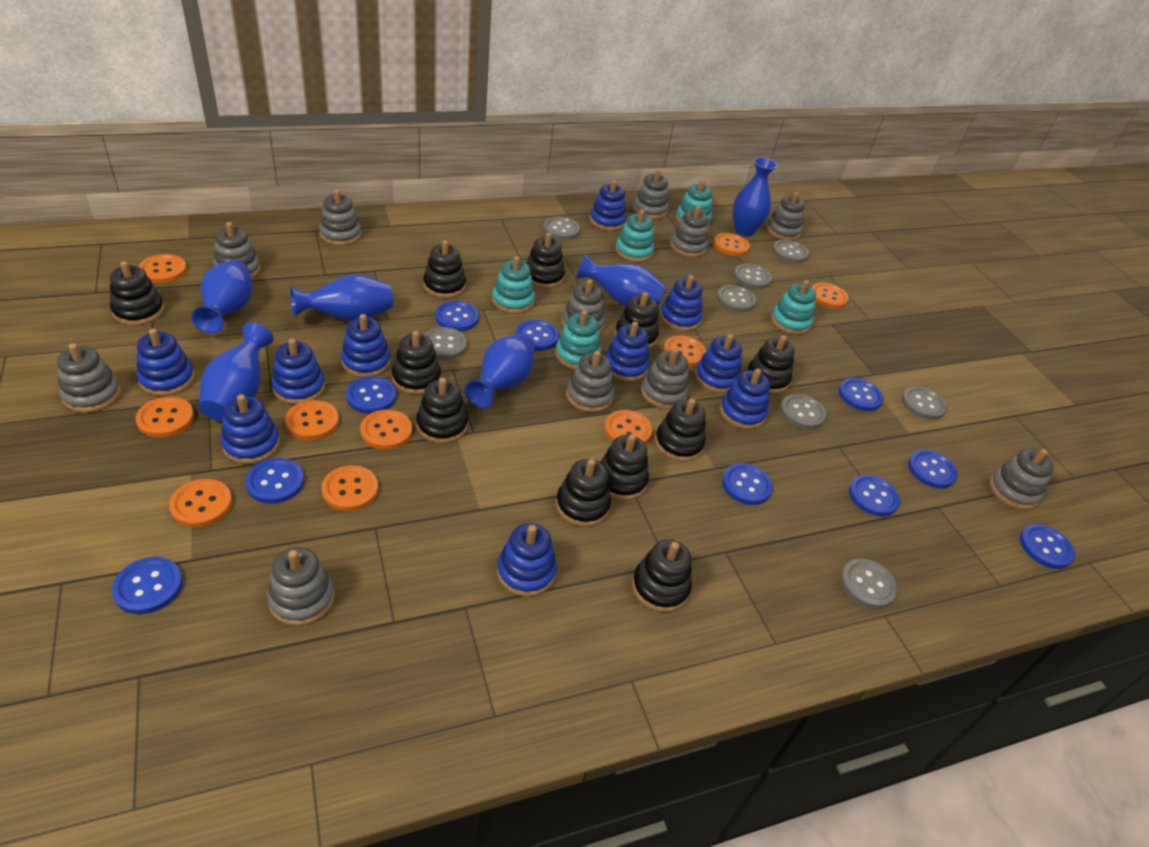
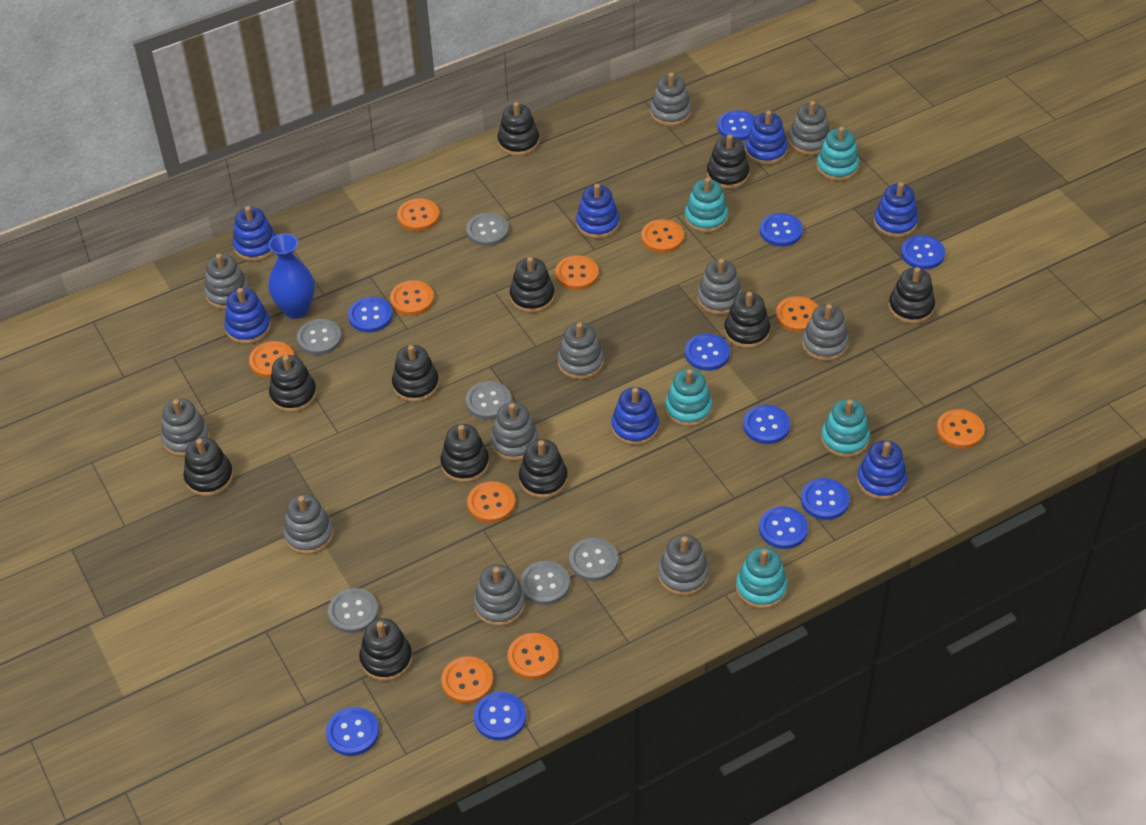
blue stacking toy: 10 -> 7
blue vase: 6 -> 1
grey button: 8 -> 6

